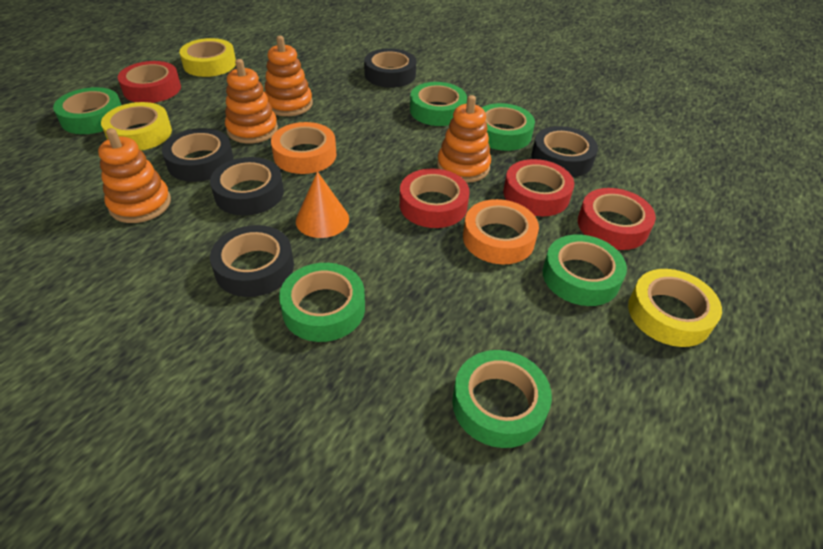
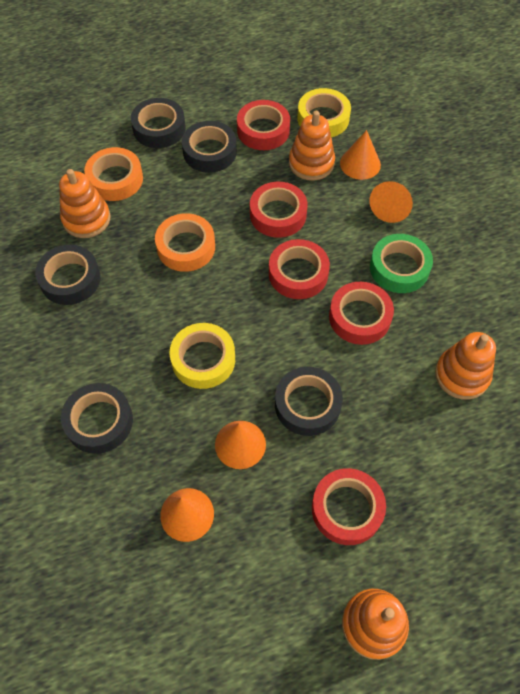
green tape: 6 -> 1
orange cone: 1 -> 4
red tape: 4 -> 5
yellow tape: 3 -> 2

